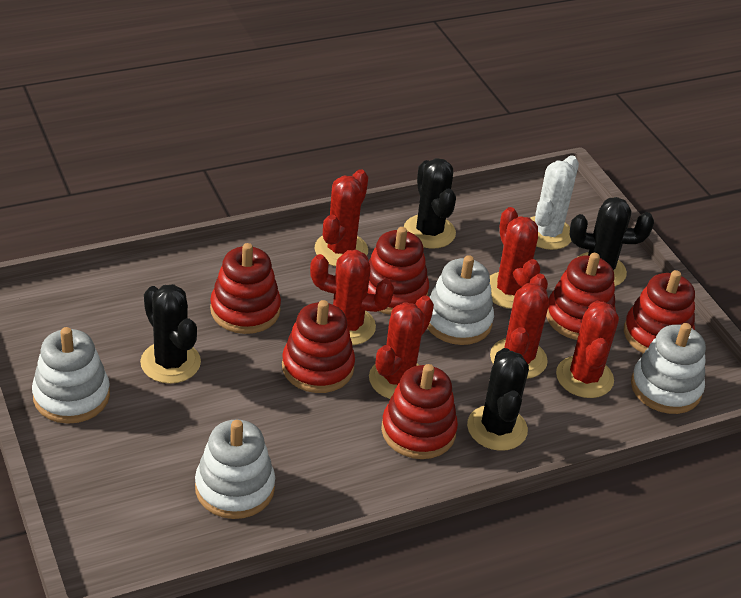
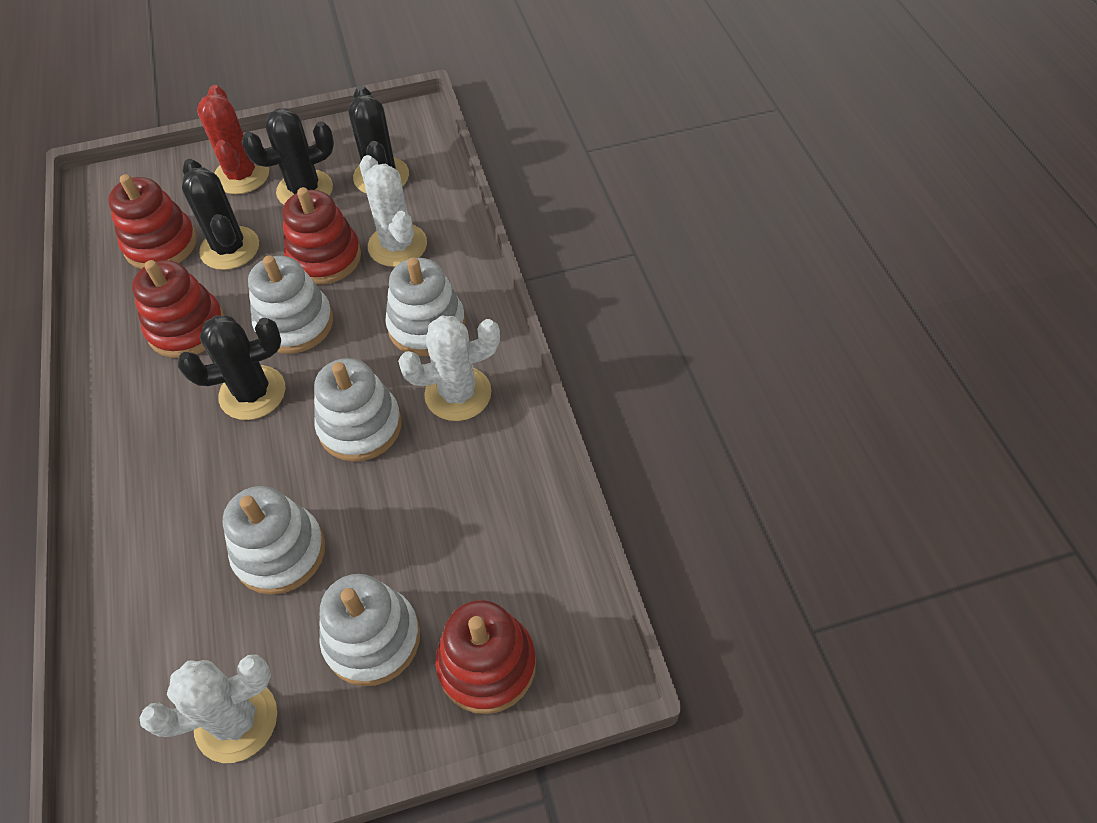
red cactus: 6 -> 1
red stacking toy: 6 -> 4
white cactus: 1 -> 3
white stacking toy: 4 -> 5

